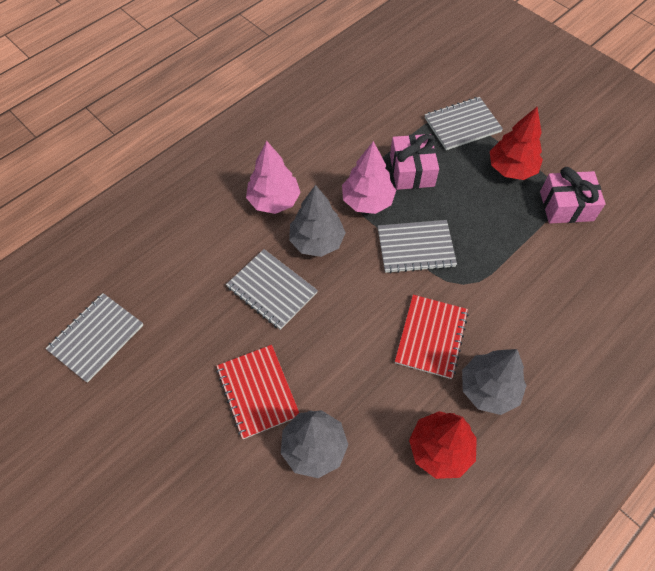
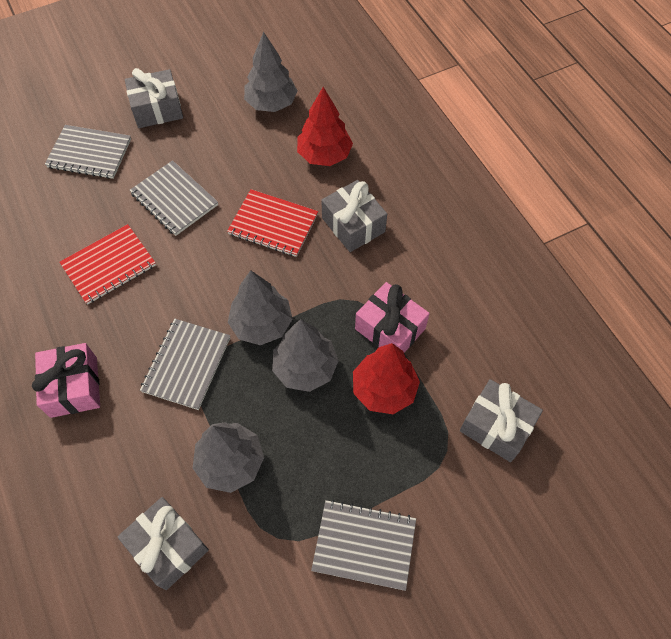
grey gift: 0 -> 4
grey tree: 3 -> 4
pink tree: 2 -> 0

